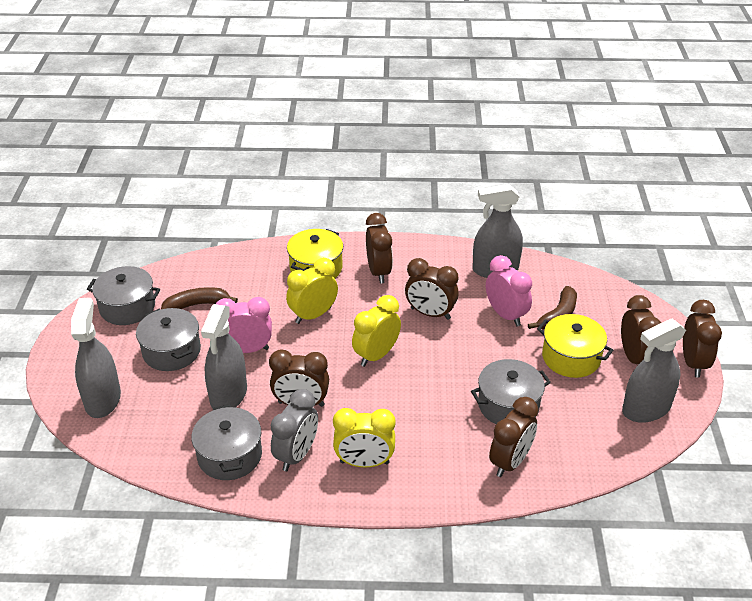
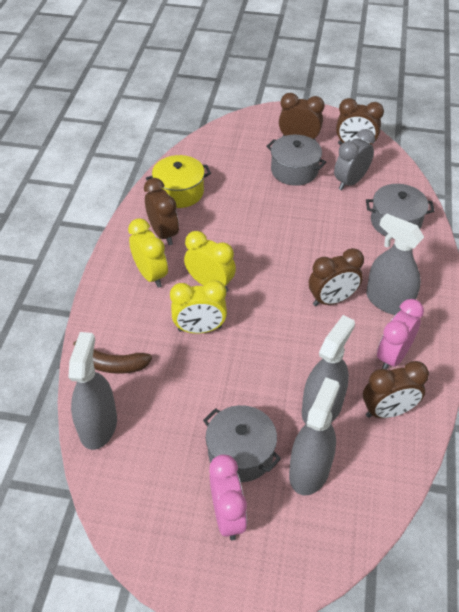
brown banana: 2 -> 1
brown clock: 6 -> 5
grey pot: 4 -> 3
yellow pot: 2 -> 1

